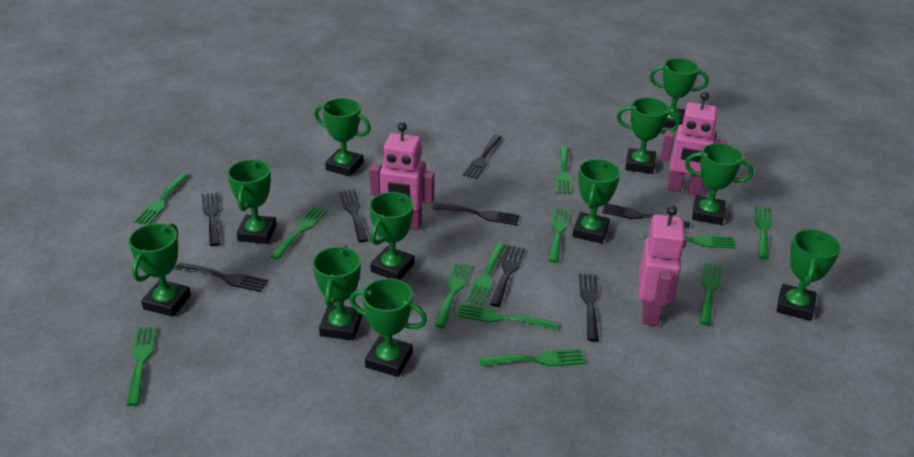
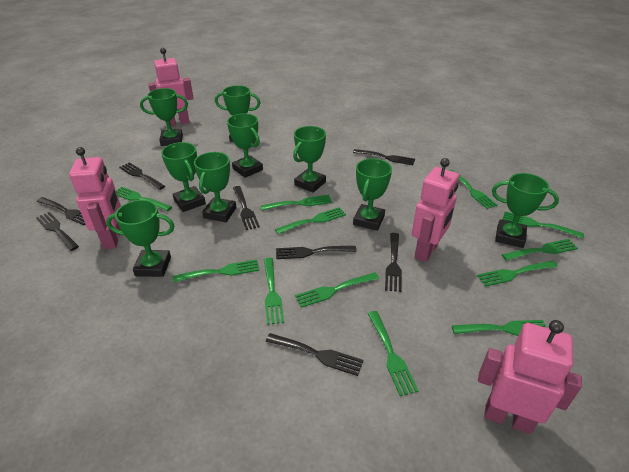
green trophy: 11 -> 9
pink robot: 3 -> 4

